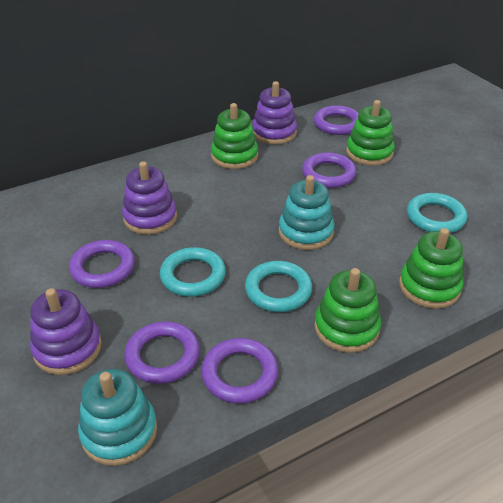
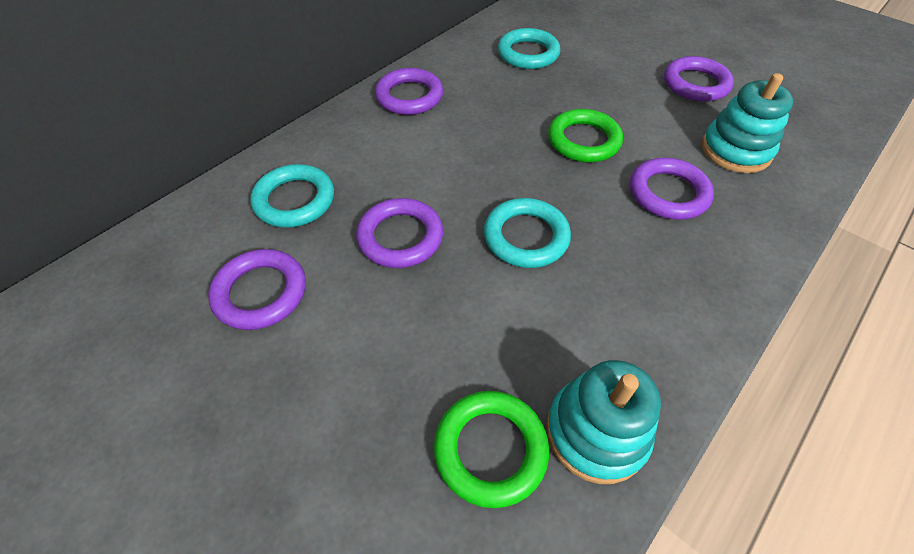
green ring: 0 -> 2
green stacking toy: 4 -> 0
purple stacking toy: 3 -> 0

